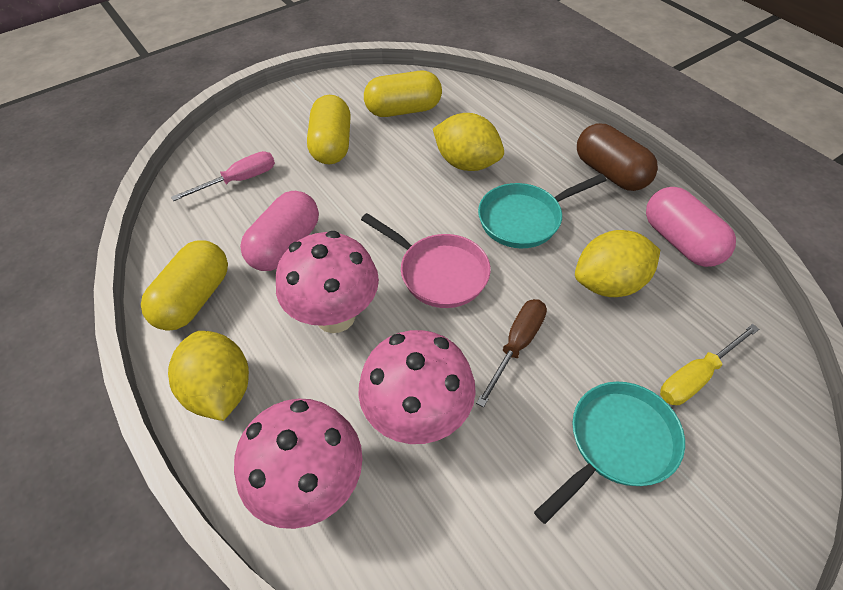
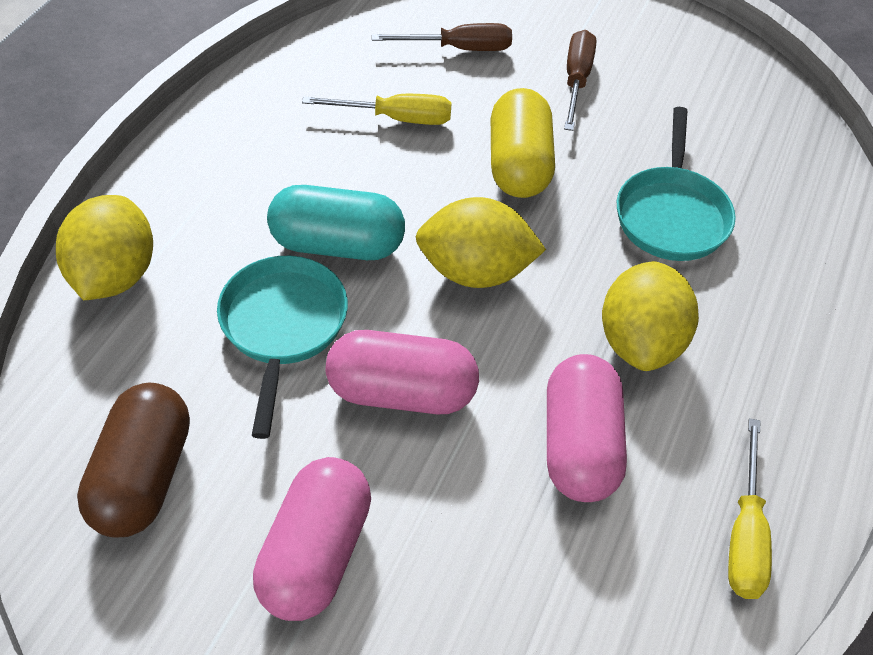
brown screwdriver: 1 -> 2
pink capsule: 2 -> 3
pink mushroom: 3 -> 0
pink pan: 1 -> 0
pink screwdriver: 1 -> 0
turquoise capsule: 0 -> 1
yellow capsule: 3 -> 1
yellow screwdriver: 1 -> 2

